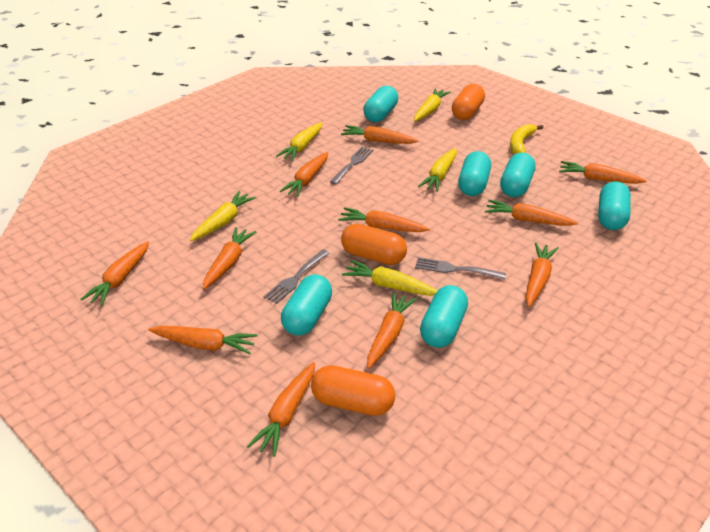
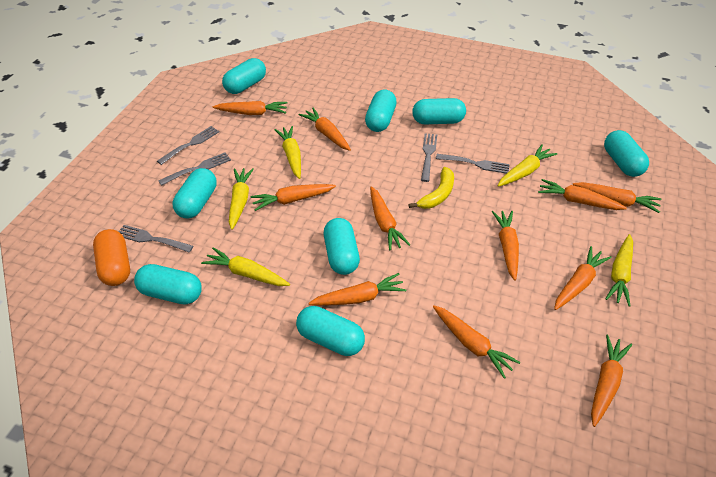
grey fork: 3 -> 5
orange capsule: 3 -> 1
turquoise capsule: 6 -> 8

